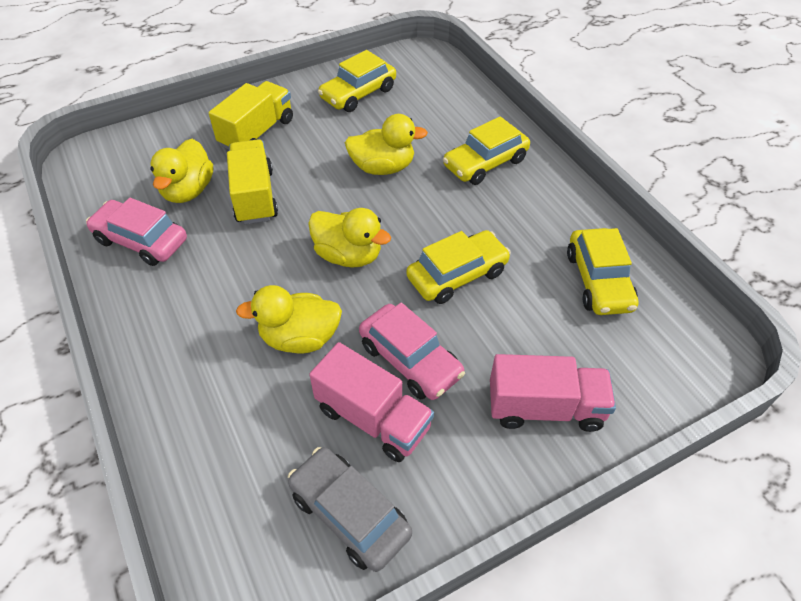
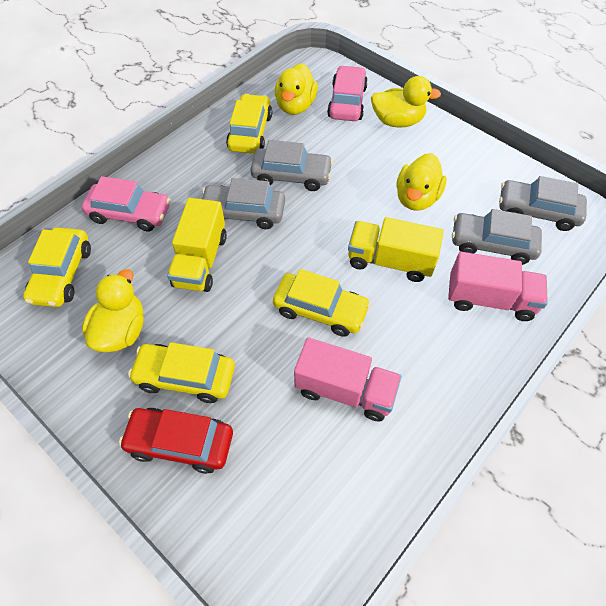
grey car: 1 -> 4
red car: 0 -> 1

